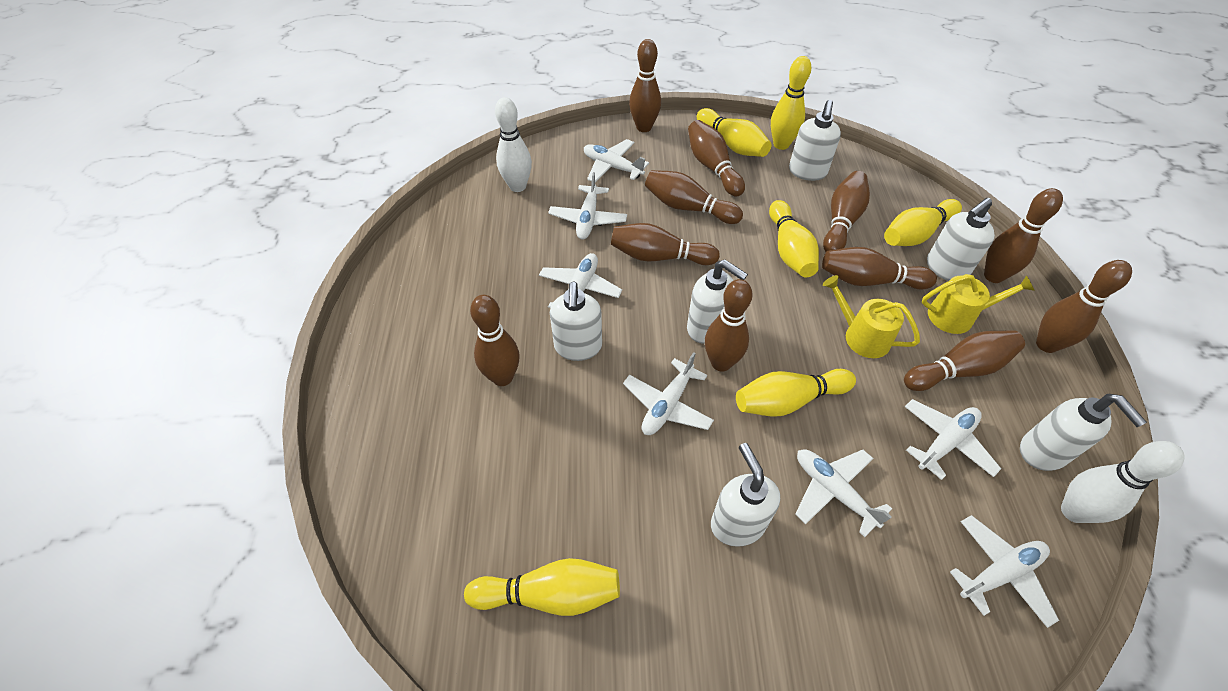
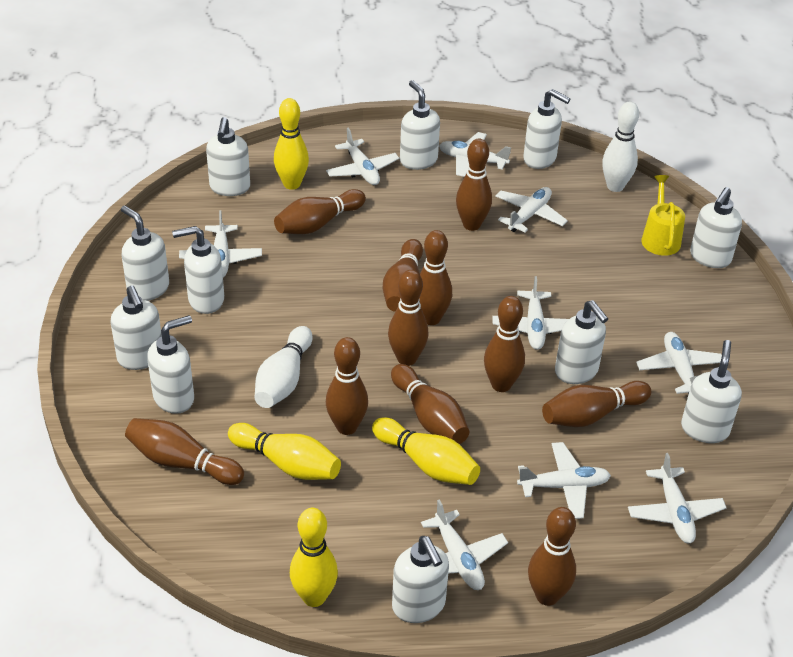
white plane: 7 -> 9
white soap dispenser: 6 -> 11
yellow bowling pin: 6 -> 4
yellow watering can: 2 -> 1

